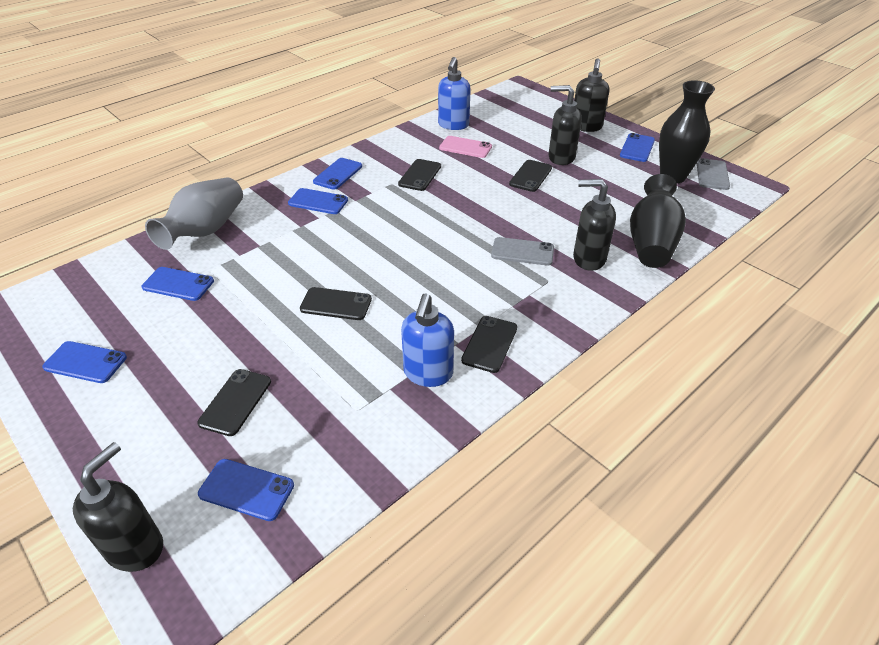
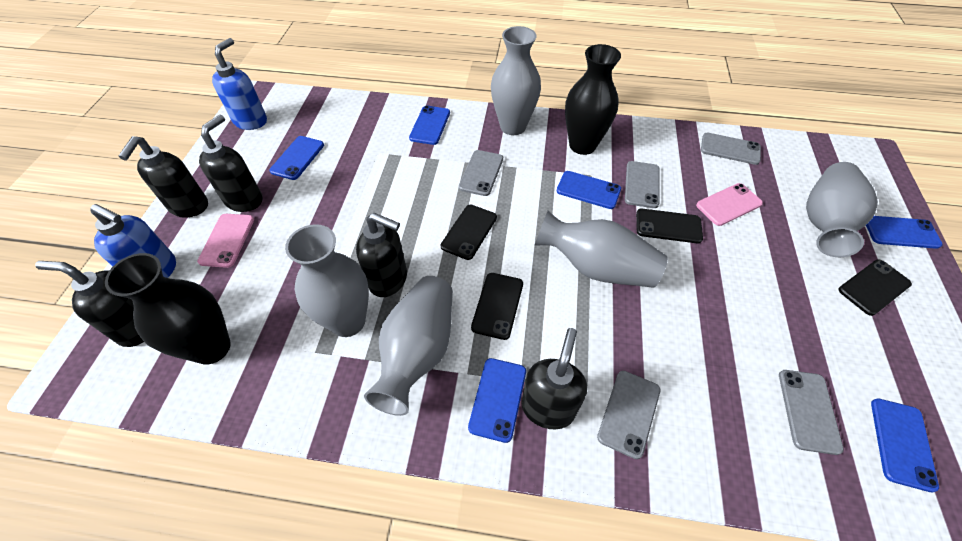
black phone: 5 -> 4
black soap dispenser: 4 -> 5
grey phone: 2 -> 5
grey vase: 1 -> 5
pink phone: 1 -> 2

